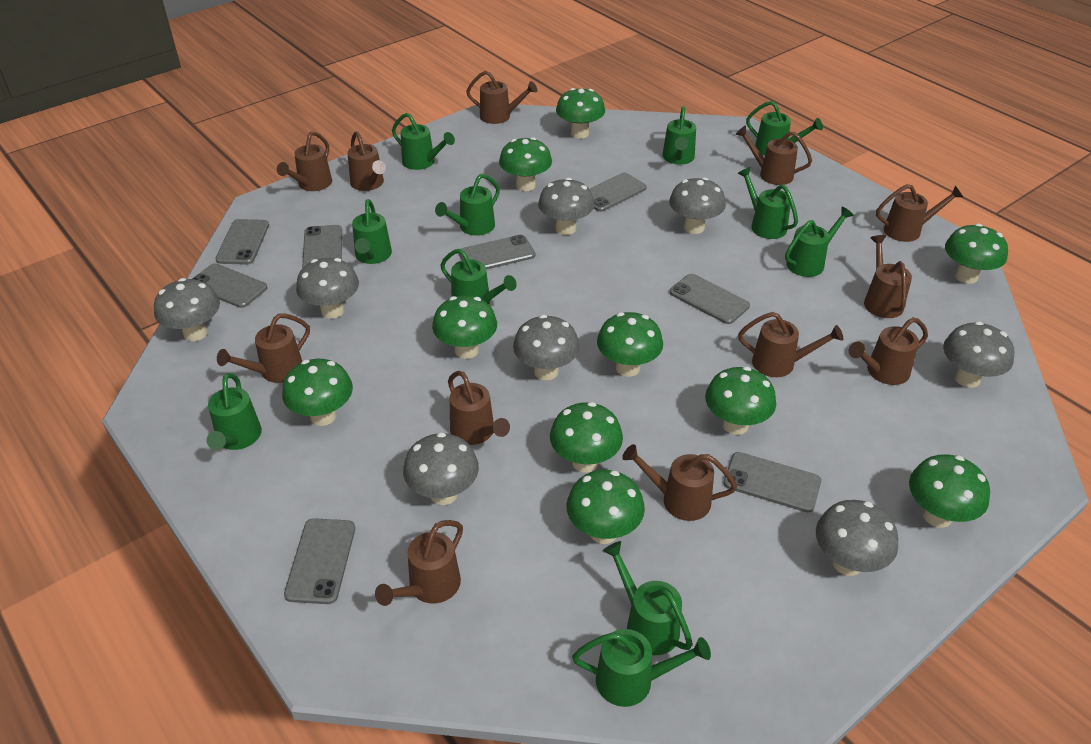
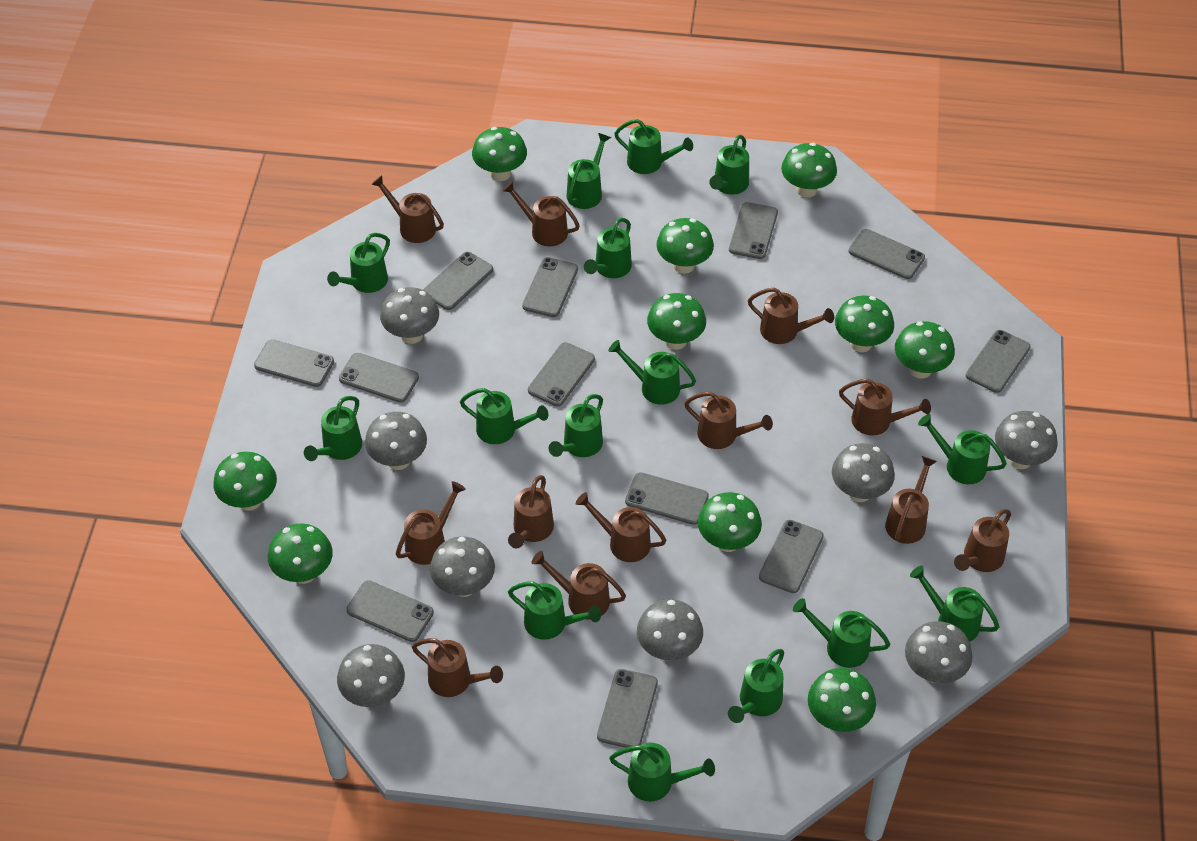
green watering can: 11 -> 15
grey phone: 8 -> 12

